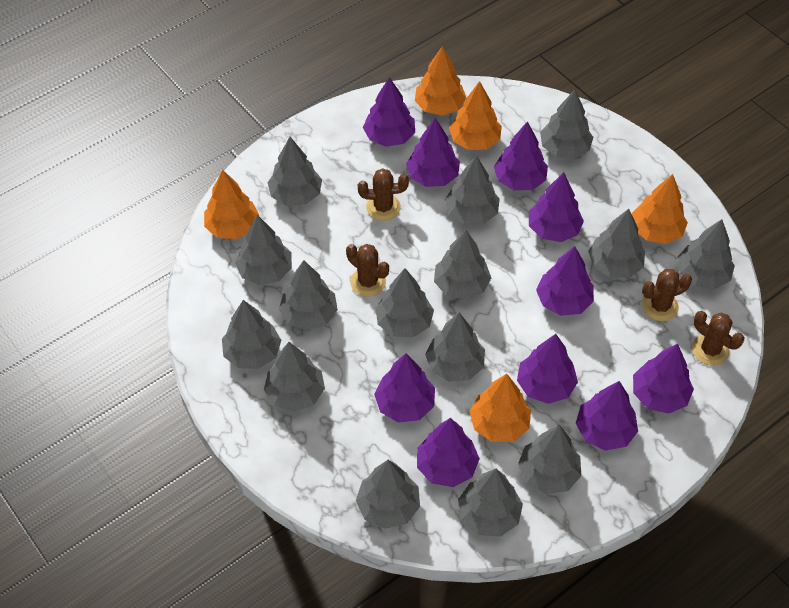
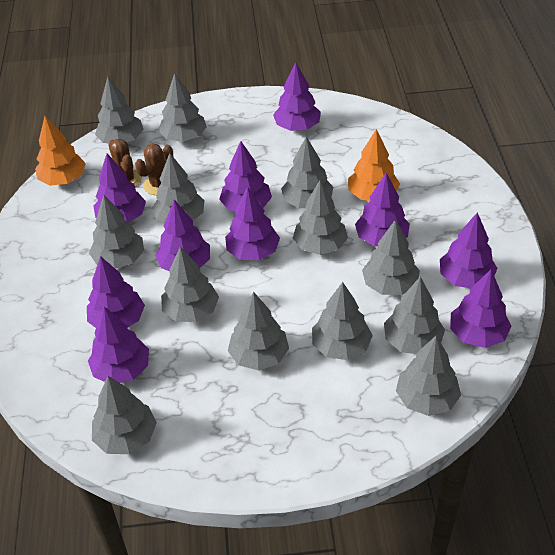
brown cactus: 4 -> 2
grey tree: 15 -> 13
orange tree: 5 -> 2

